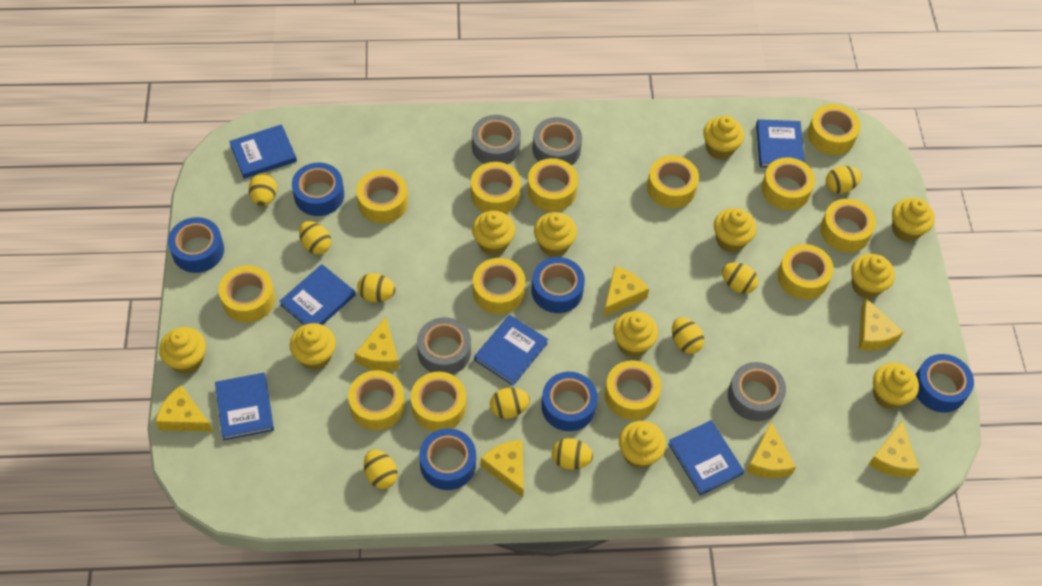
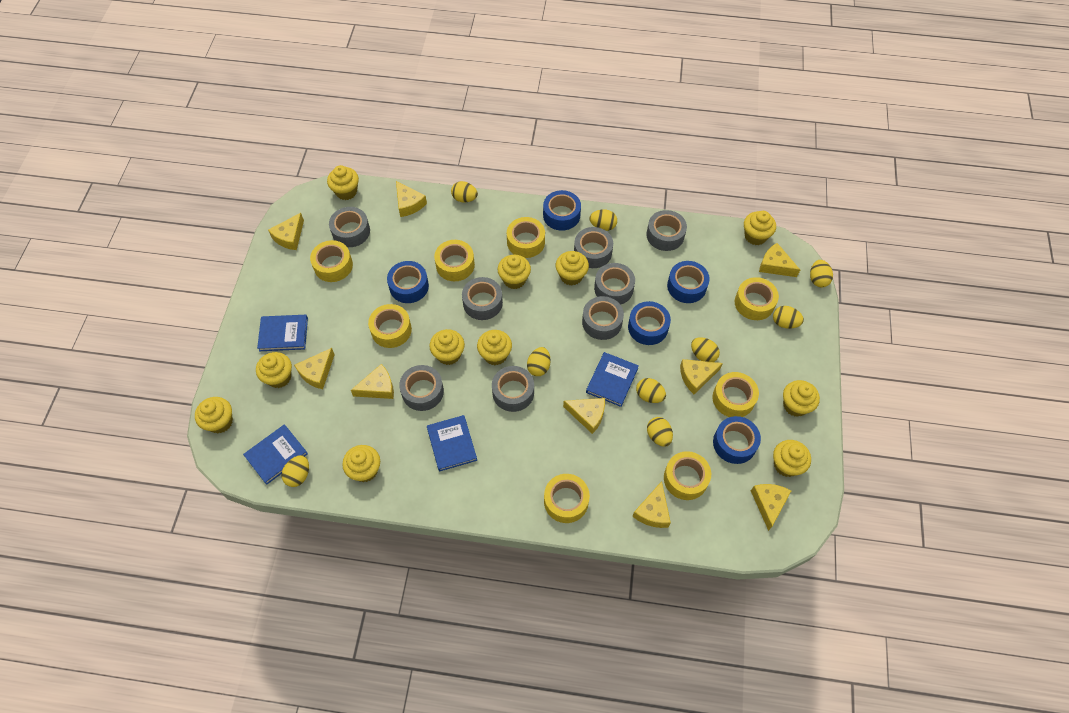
blue book: 6 -> 4
blue tape: 6 -> 5
grey tape: 4 -> 8
yellow cheese: 7 -> 9
yellow tape: 13 -> 8

